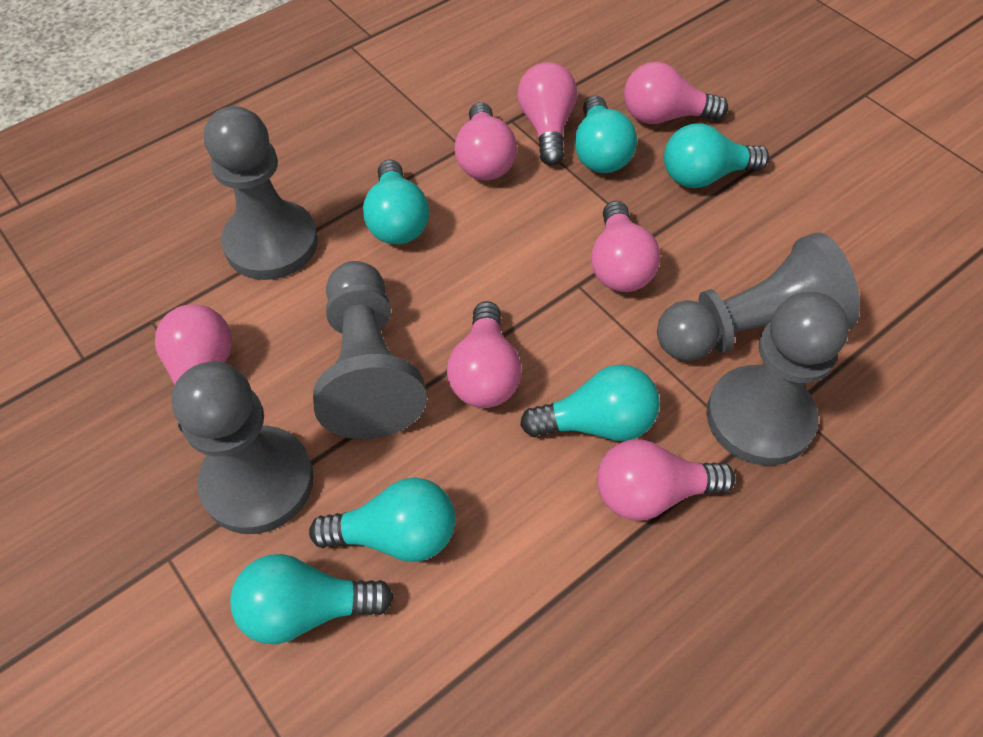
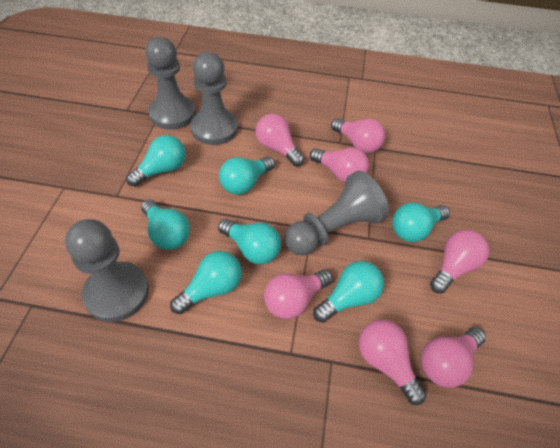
grey pawn: 5 -> 4
turquoise light bulb: 6 -> 7

